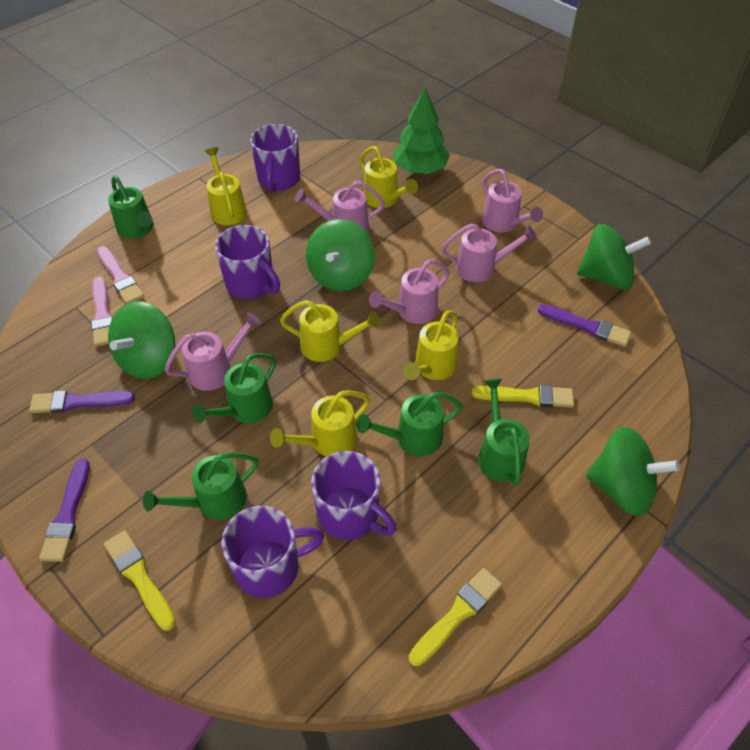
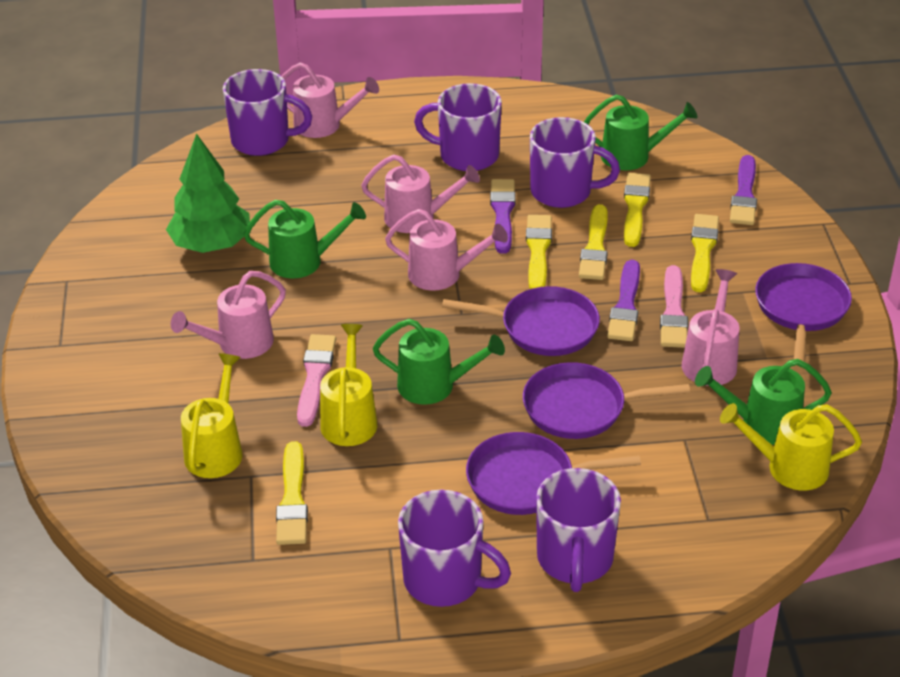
green spinning top: 4 -> 0
green watering can: 5 -> 4
purple mug: 4 -> 5
purple pan: 0 -> 4
yellow brush: 3 -> 5
yellow watering can: 5 -> 3

